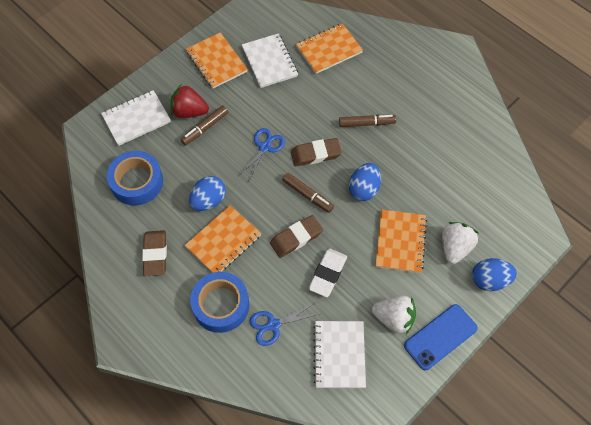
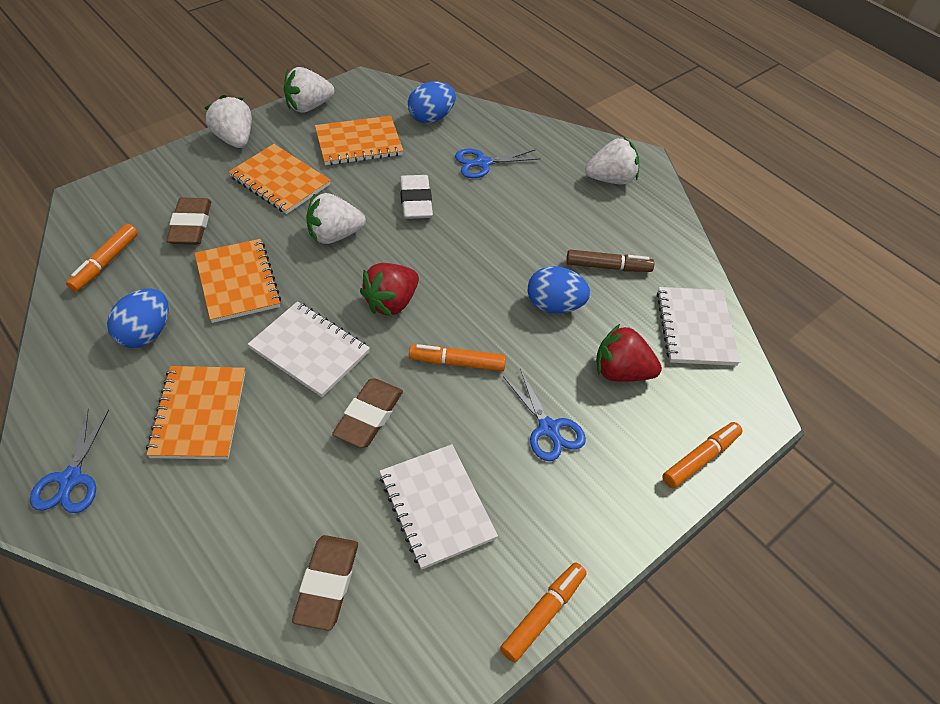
blue phone: 1 -> 0
blue scissors: 2 -> 3
blue tape: 2 -> 0
brown marker: 3 -> 1
orange marker: 0 -> 4
red strawberry: 1 -> 2
white strawberry: 2 -> 4

